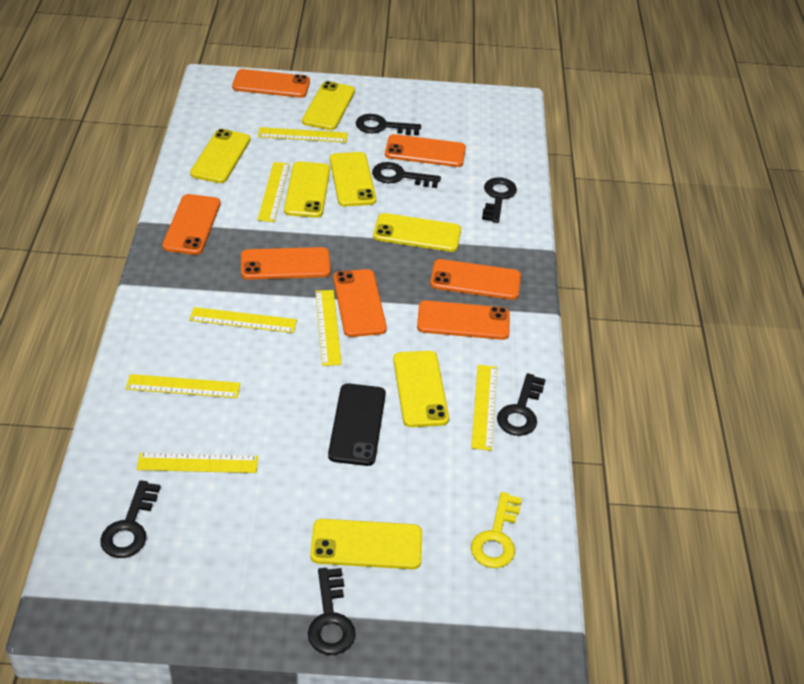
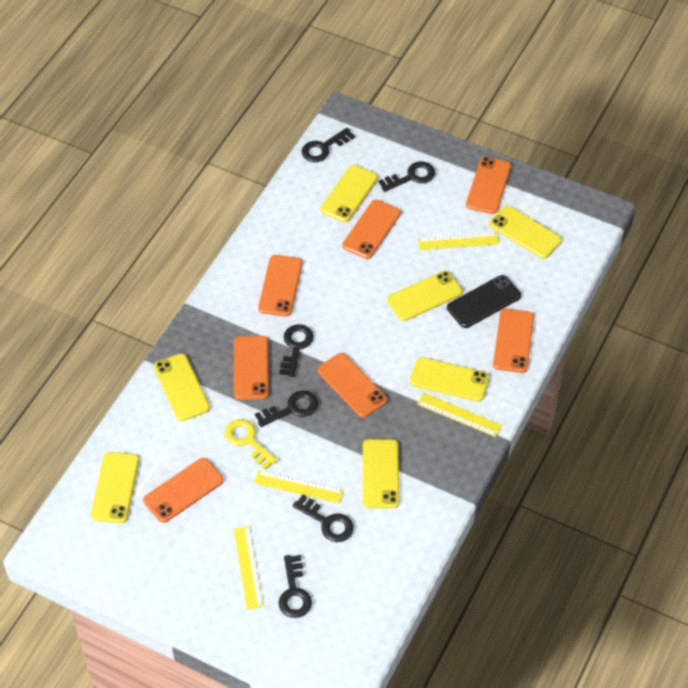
yellow ruler: 7 -> 4

